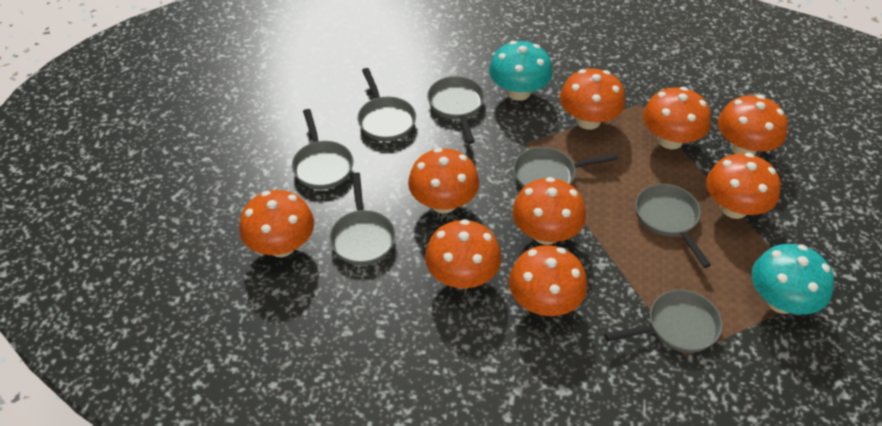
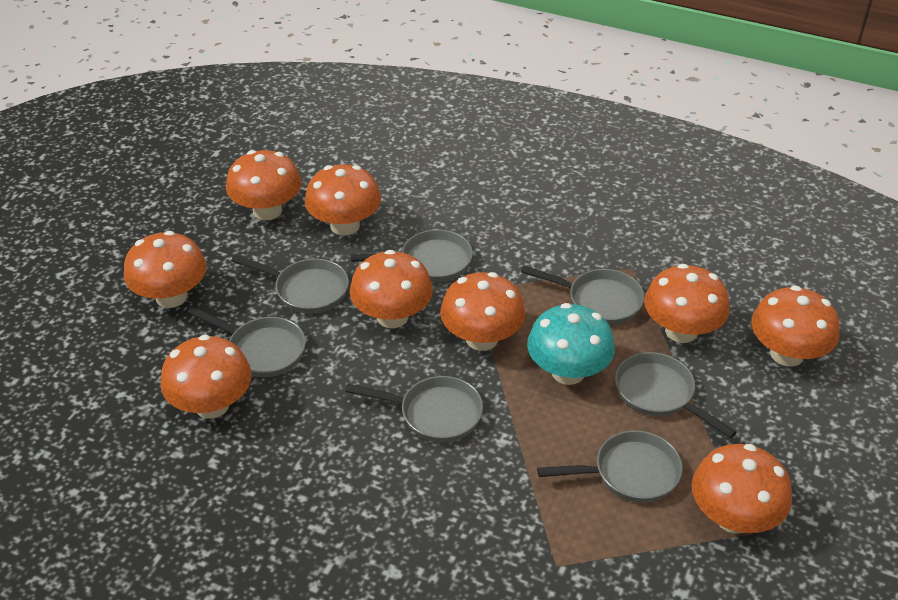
turquoise mushroom: 2 -> 1

